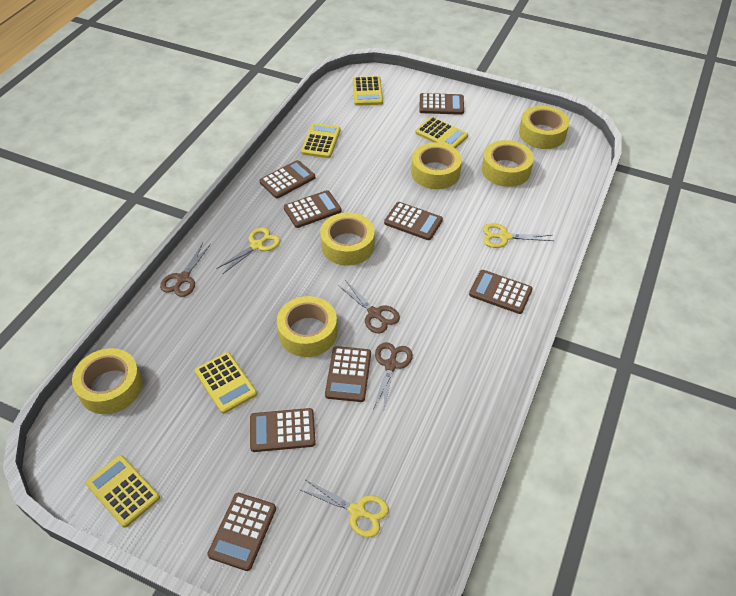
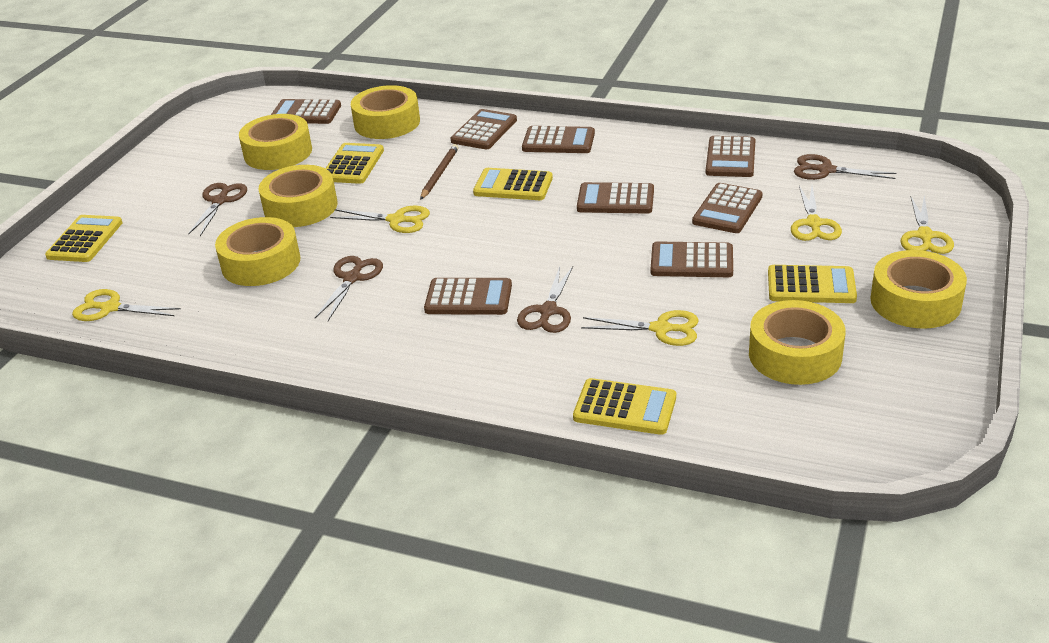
brown pencil: 0 -> 1
brown scissors: 3 -> 4
yellow scissors: 3 -> 5

